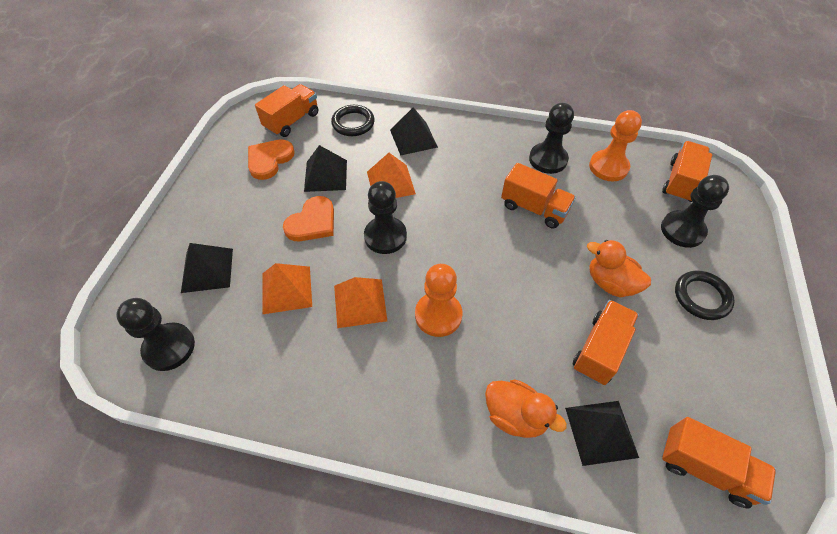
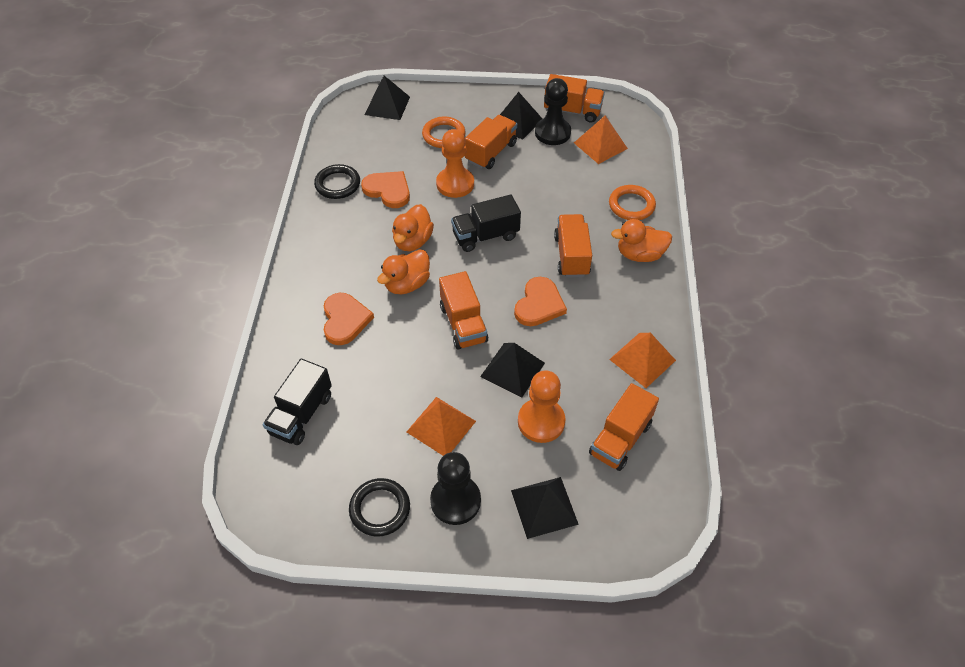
black pawn: 4 -> 2
black truck: 0 -> 2
orange duck: 2 -> 3
orange heart: 2 -> 3
orange ring: 0 -> 2

